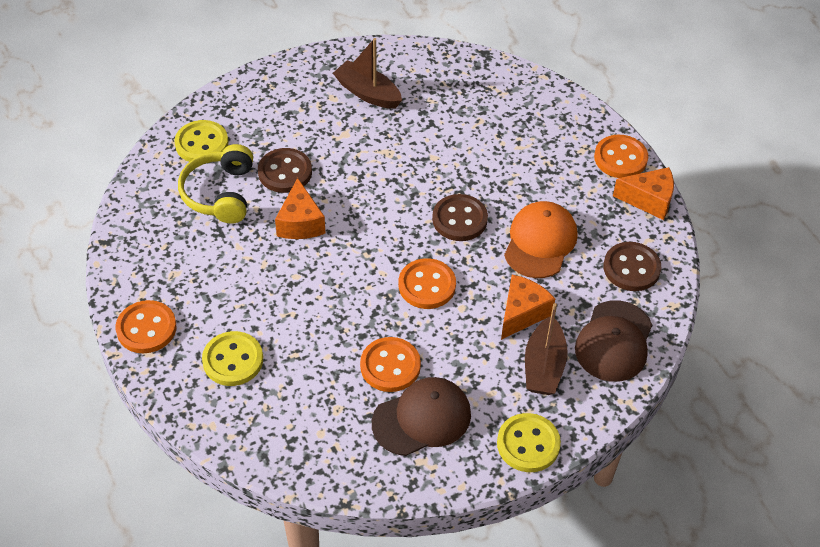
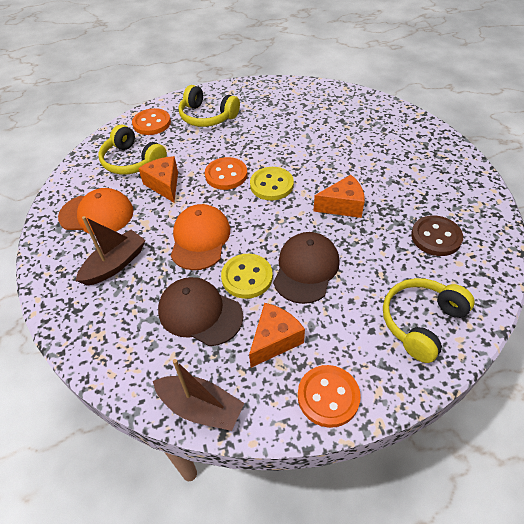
brown button: 3 -> 1
orange button: 4 -> 3
orange cap: 1 -> 2
yellow button: 3 -> 2
yellow headphones: 1 -> 3

